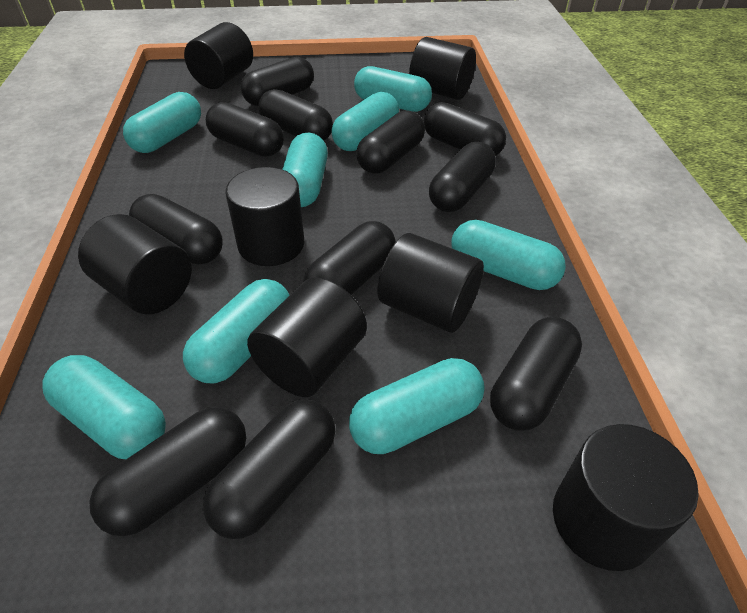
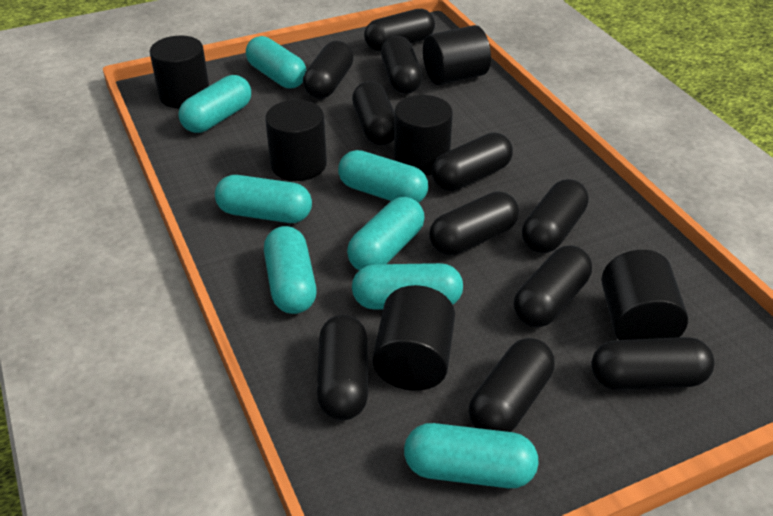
black cylinder: 7 -> 6

